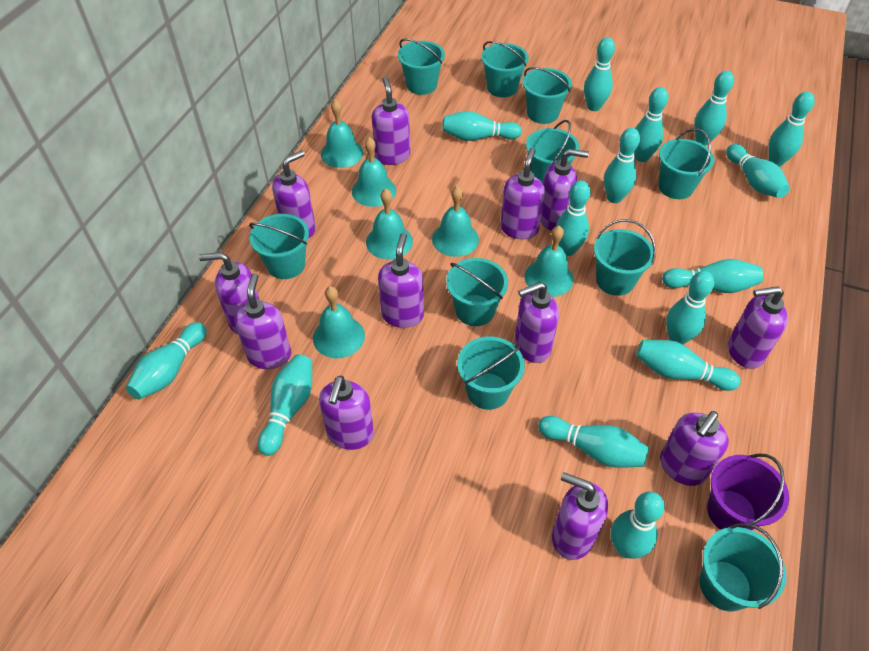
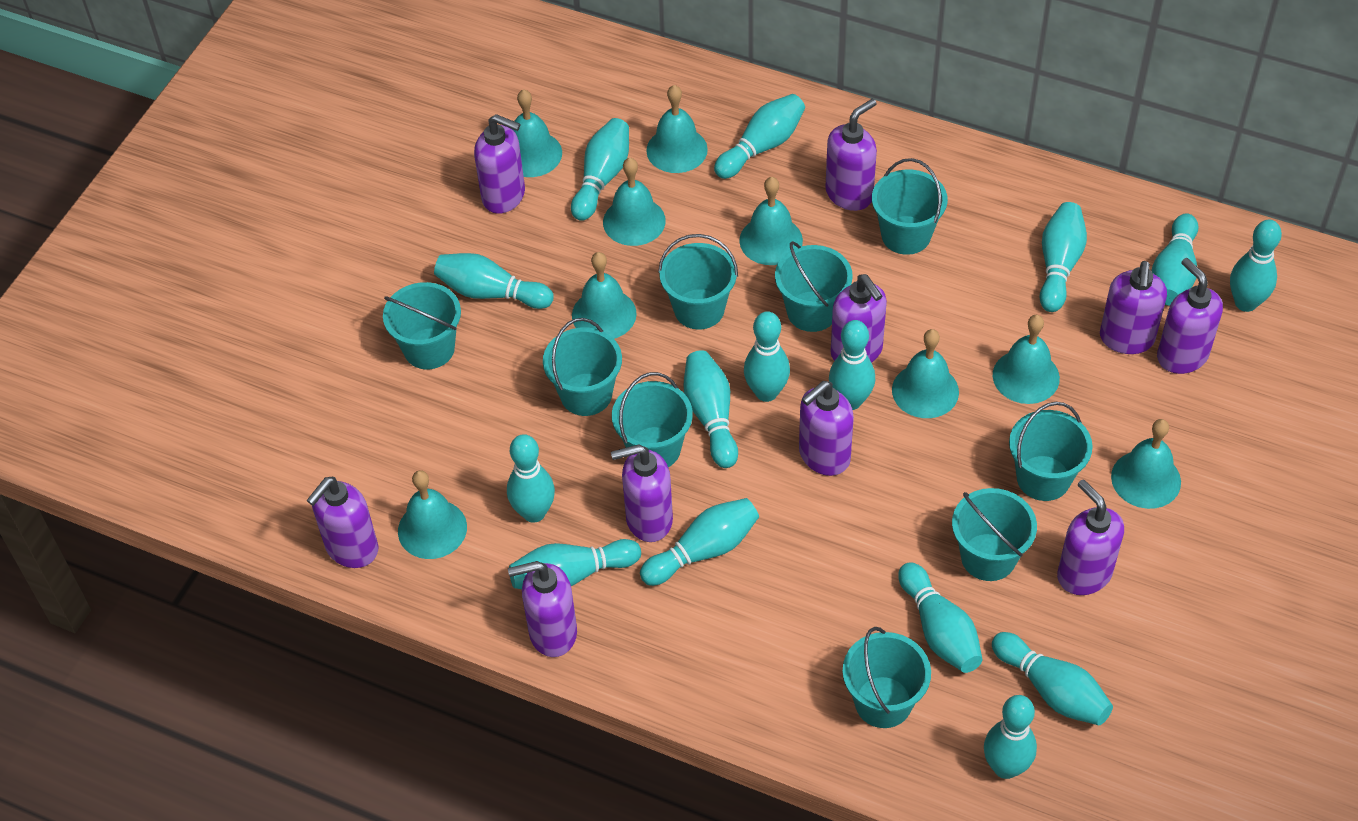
purple bucket: 1 -> 0
purple soap dispenser: 12 -> 10
turquoise bell: 6 -> 9
turquoise bucket: 10 -> 9

